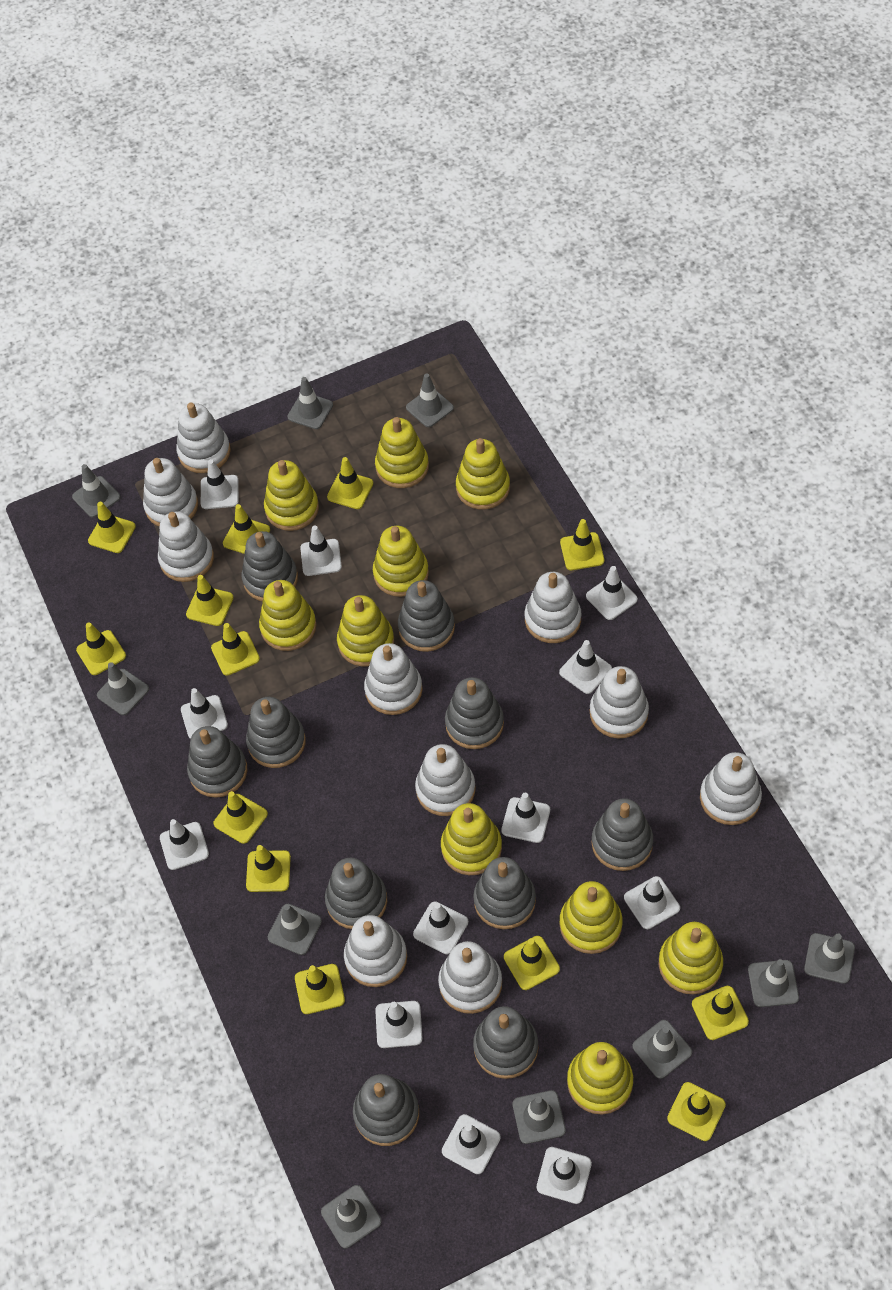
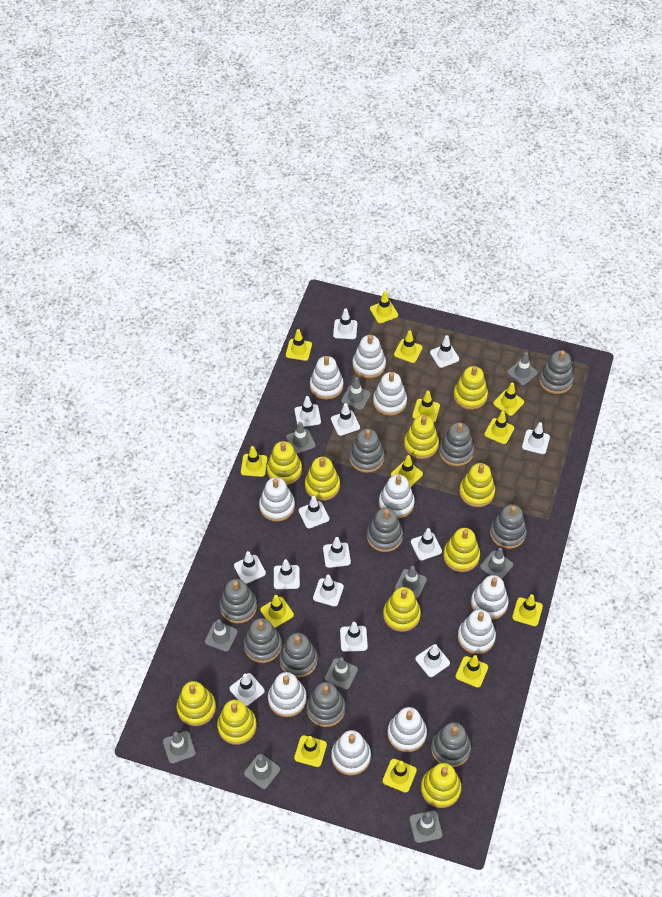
white traffic cone: 12 -> 14

